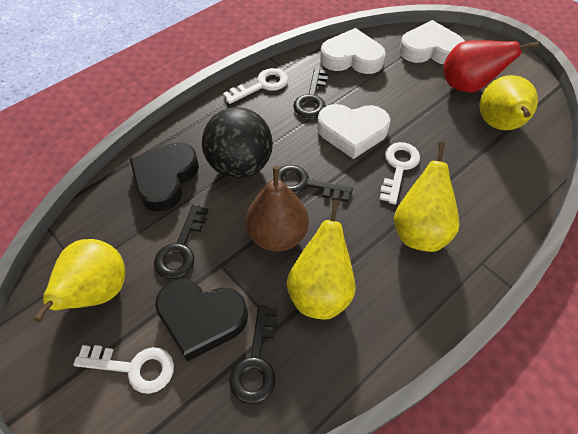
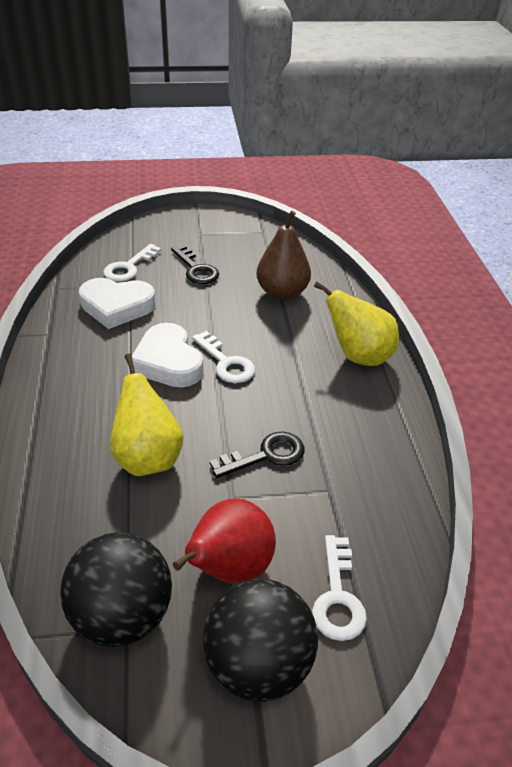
black ball: 1 -> 2
black heart: 2 -> 0
black key: 4 -> 2
white heart: 3 -> 2
yellow pear: 4 -> 2

